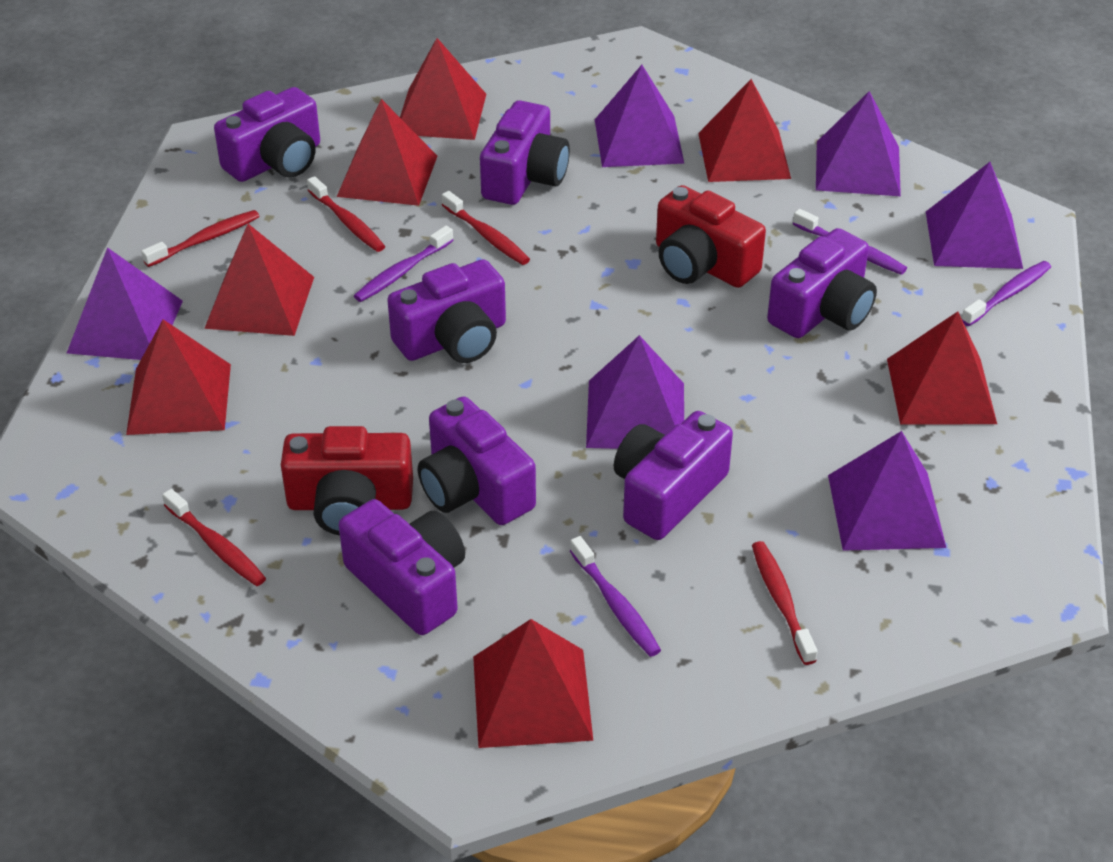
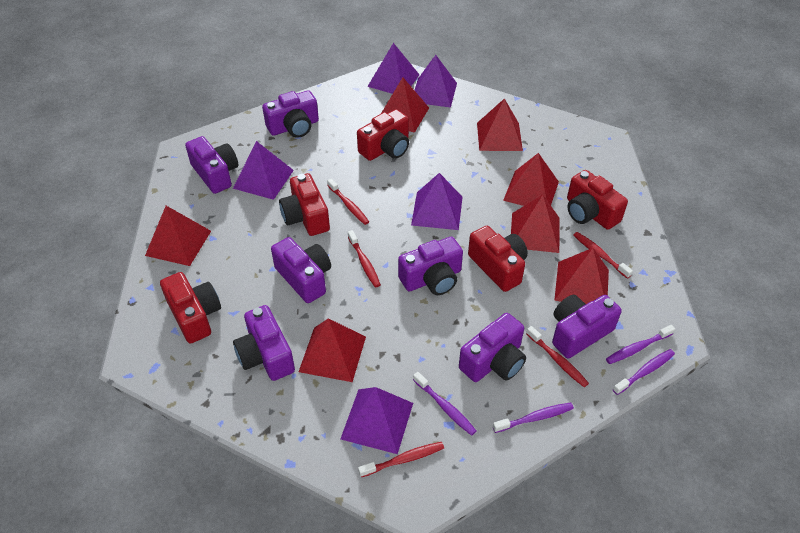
purple pyramid: 6 -> 5
red camera: 2 -> 5

